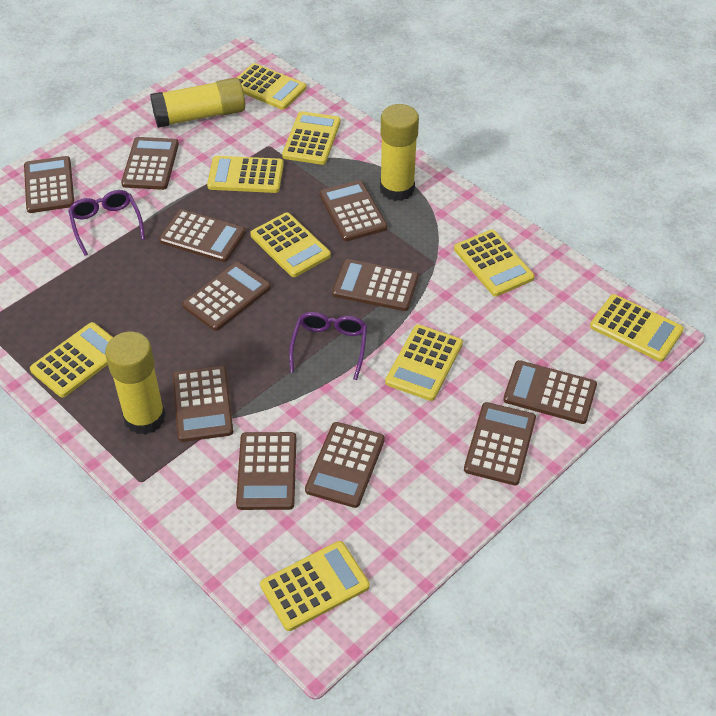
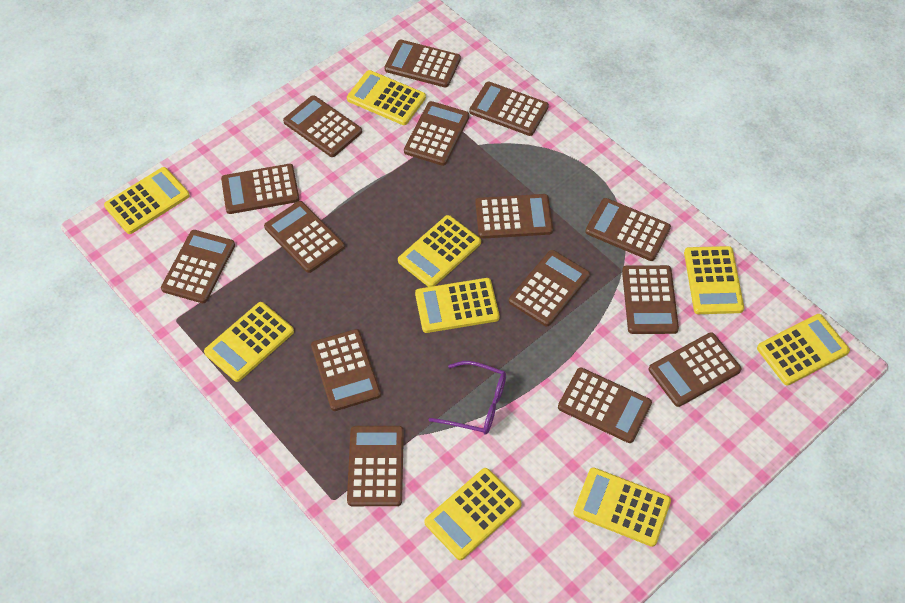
brown calculator: 11 -> 15
purple glasses: 2 -> 1
yellow glue stick: 3 -> 0

